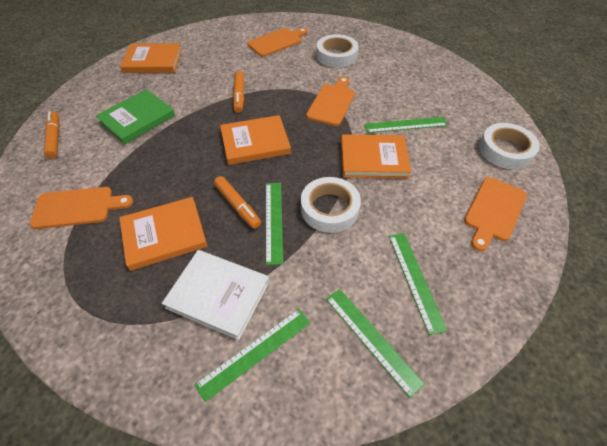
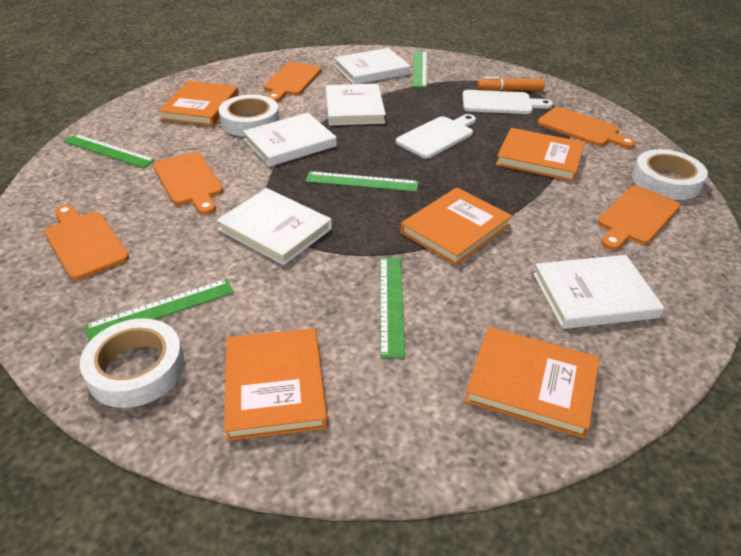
green book: 1 -> 0
orange book: 4 -> 5
orange cutting board: 4 -> 5
orange marker: 3 -> 1
white book: 1 -> 5
white cutting board: 0 -> 2

